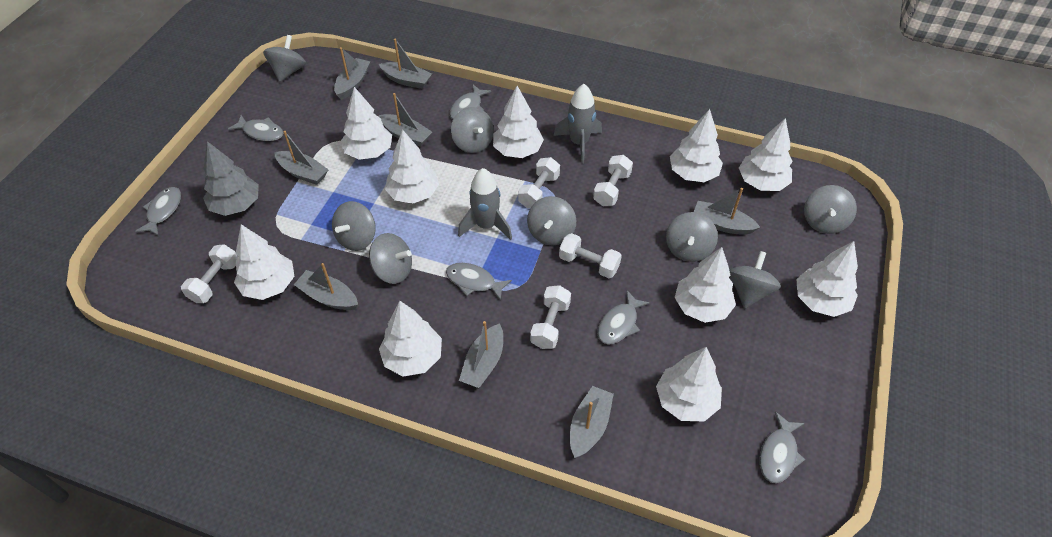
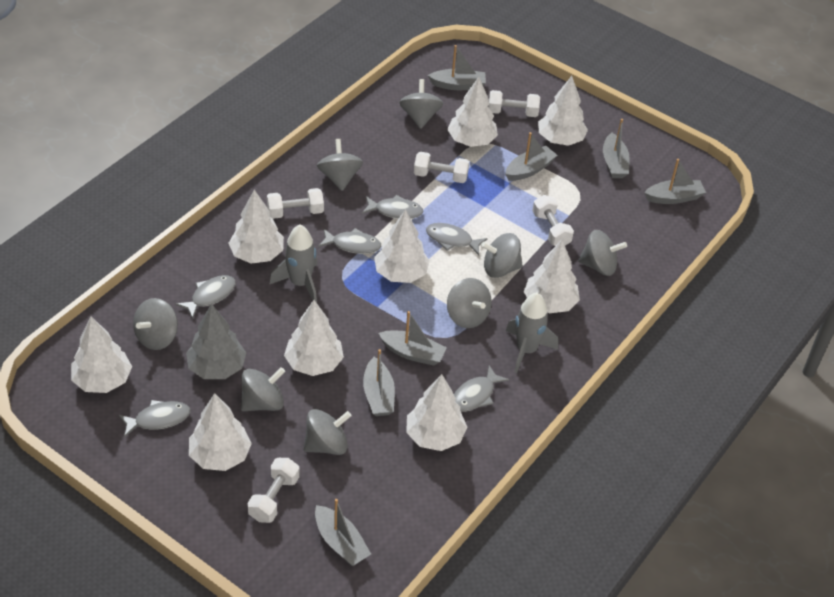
grey boat: 8 -> 7
white tree: 10 -> 9

